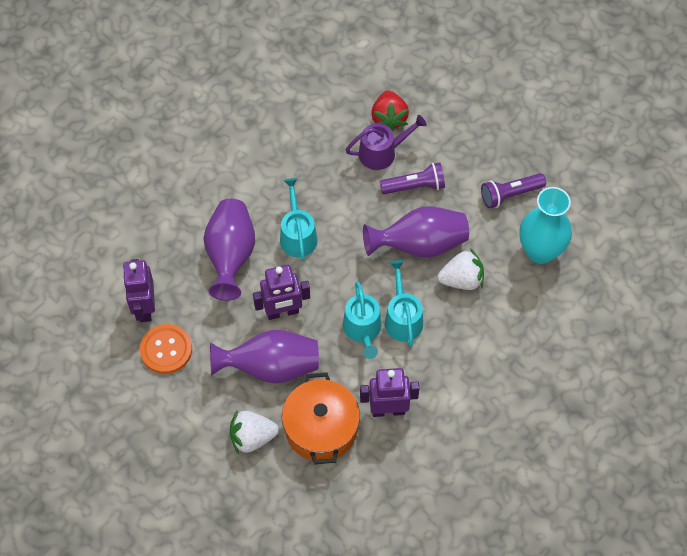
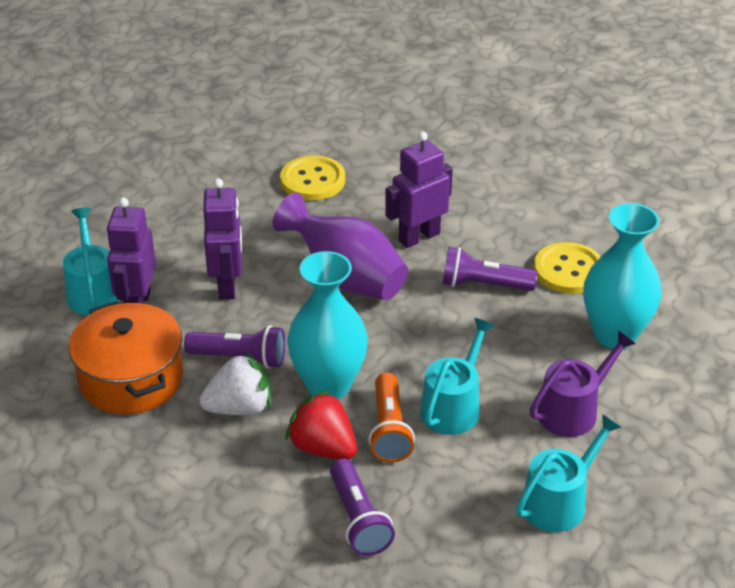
orange button: 1 -> 0
orange flashlight: 0 -> 1
purple flashlight: 2 -> 3
purple vase: 3 -> 1
turquoise vase: 1 -> 2
white strawberry: 2 -> 1
yellow button: 0 -> 2

